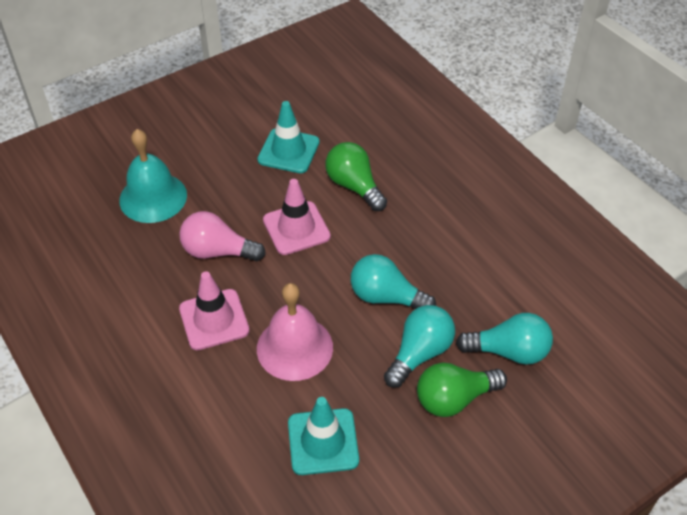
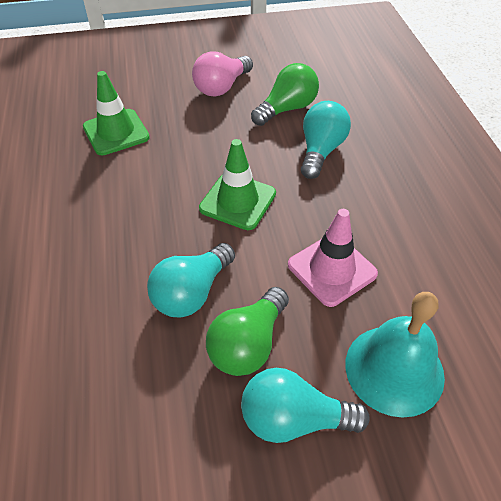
green traffic cone: 0 -> 2
pink bell: 1 -> 0
pink traffic cone: 2 -> 1
turquoise traffic cone: 2 -> 0

